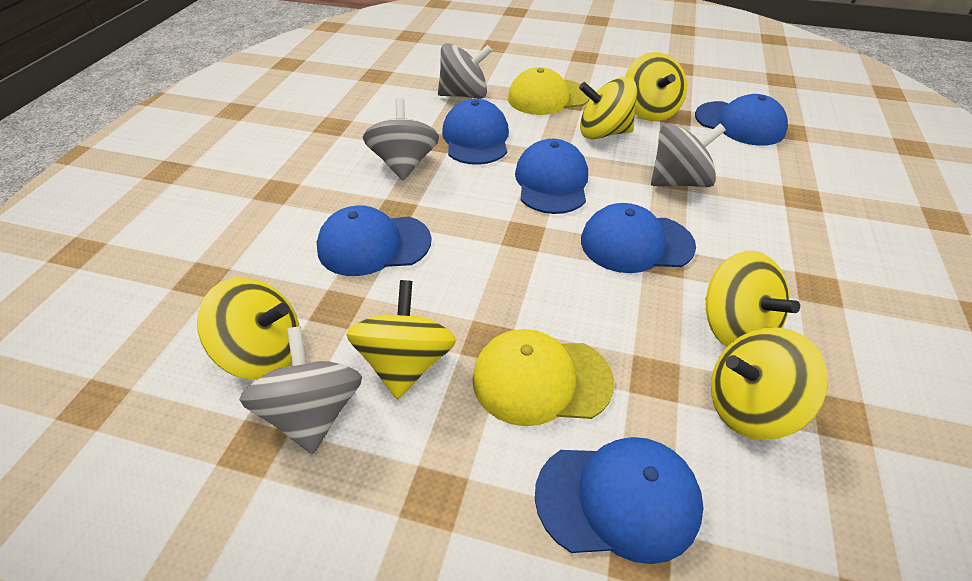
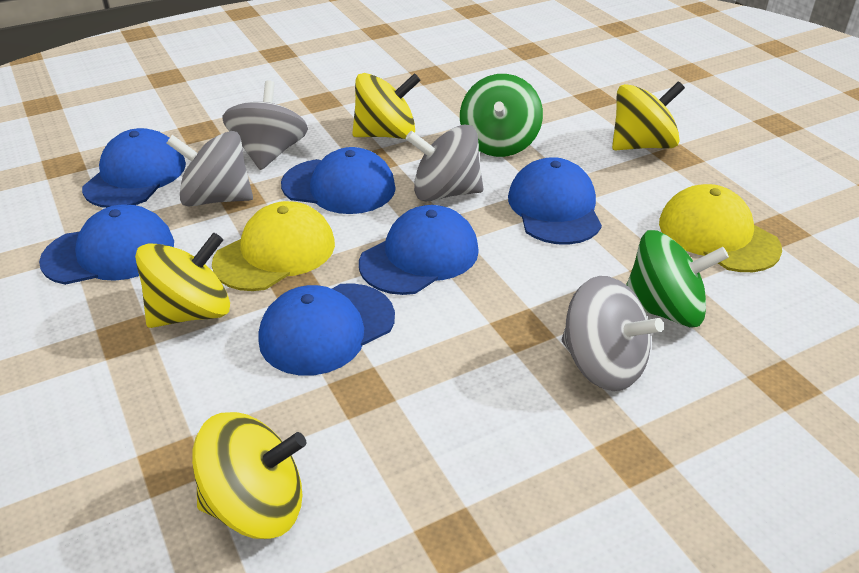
green spinning top: 0 -> 2
yellow spinning top: 6 -> 4

